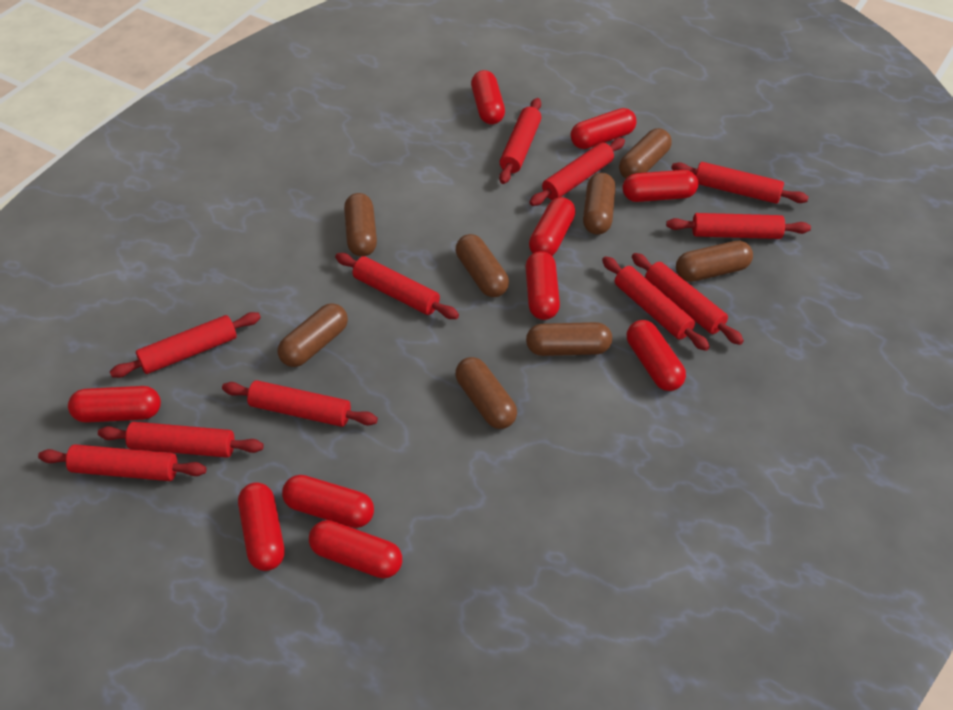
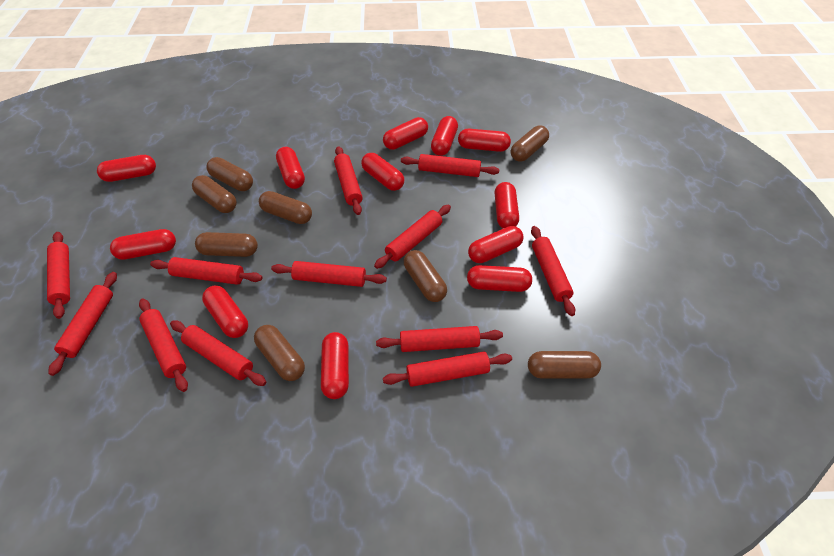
red capsule: 10 -> 12
red rolling pin: 11 -> 12

